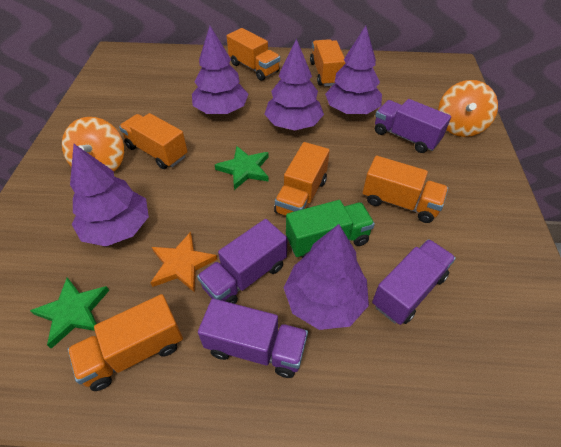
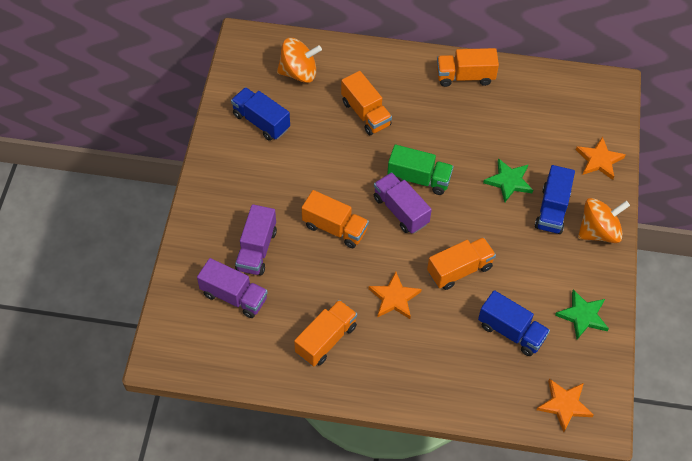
blue truck: 0 -> 3
orange star: 1 -> 3
orange truck: 6 -> 5
purple tree: 5 -> 0
purple truck: 4 -> 3

